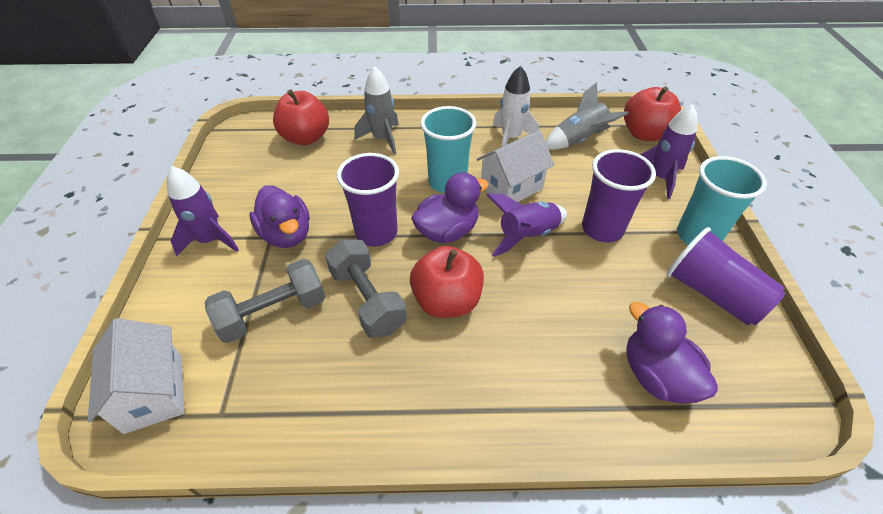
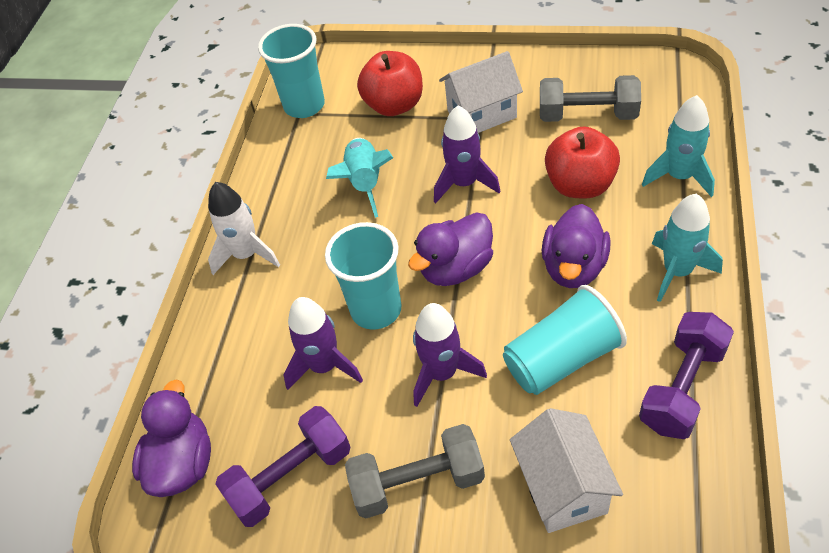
grey rocket: 2 -> 0
purple cup: 3 -> 0
purple dumbbell: 0 -> 2
red apple: 3 -> 2
turquoise cup: 2 -> 3
turquoise rocket: 0 -> 3

